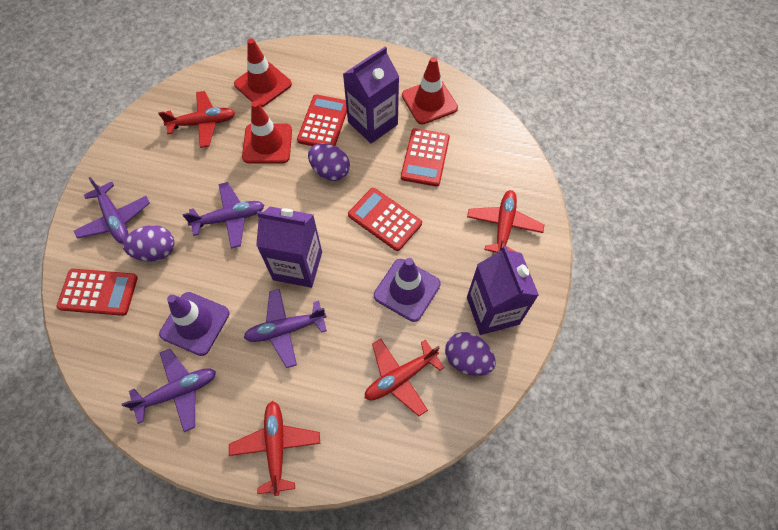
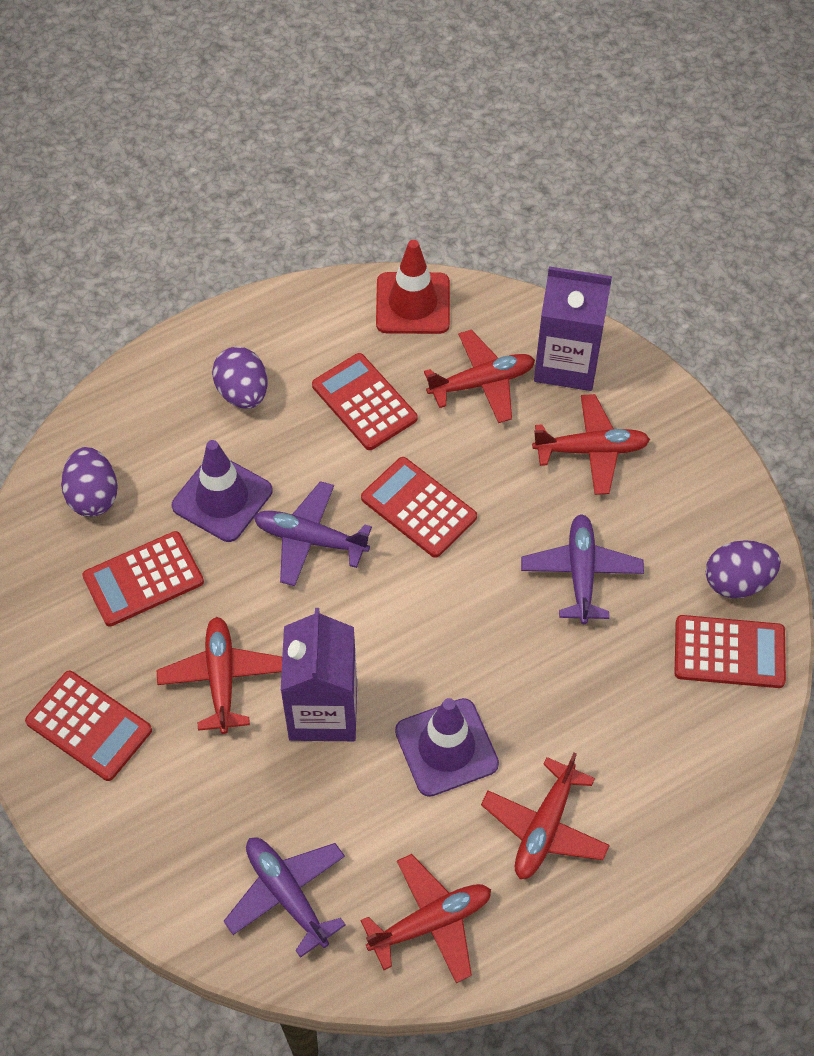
purple carton: 3 -> 2
purple plane: 4 -> 3
red calculator: 4 -> 5
red plane: 4 -> 5
red traffic cone: 3 -> 1

